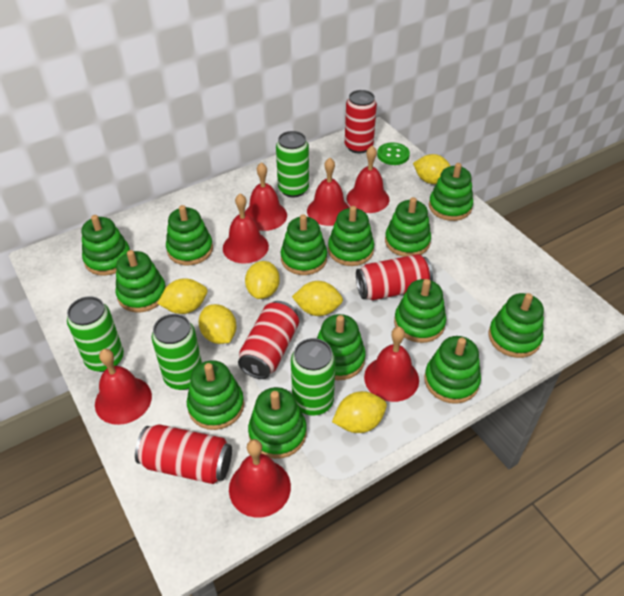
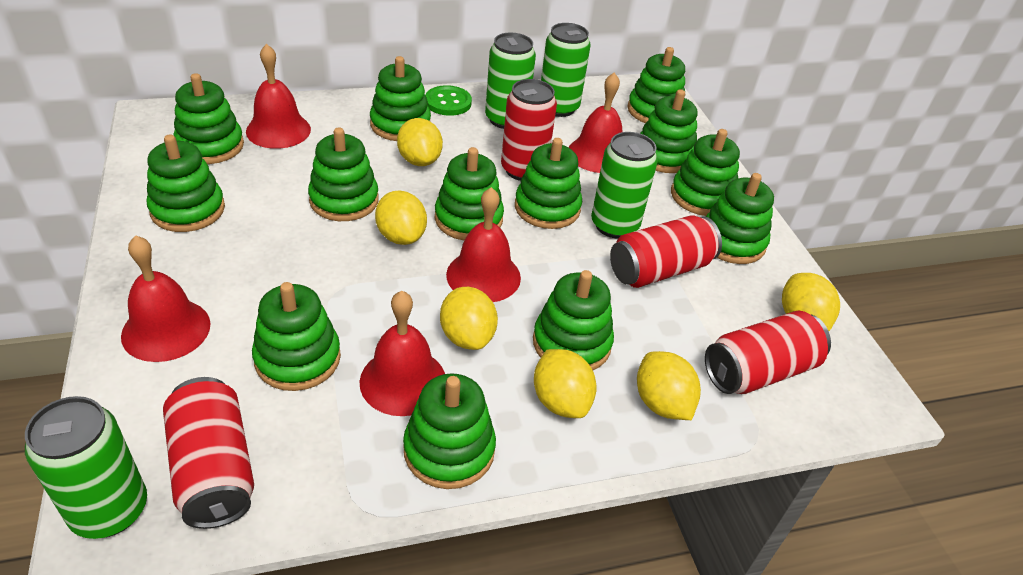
red bell: 7 -> 5

